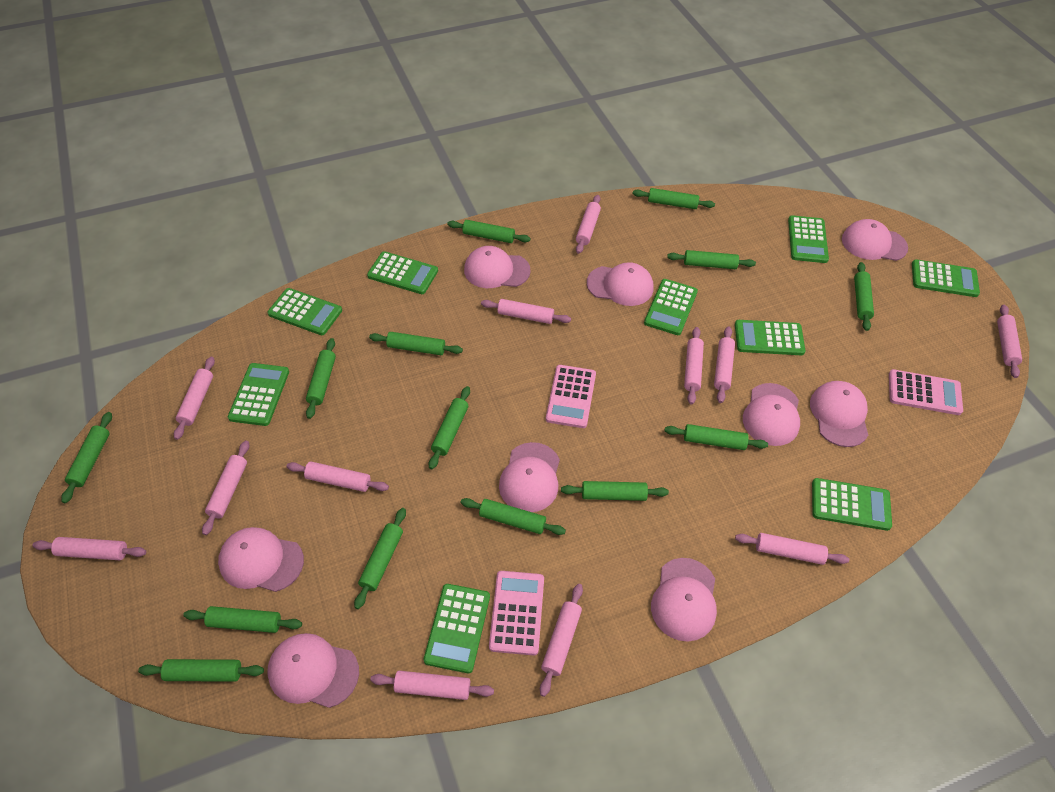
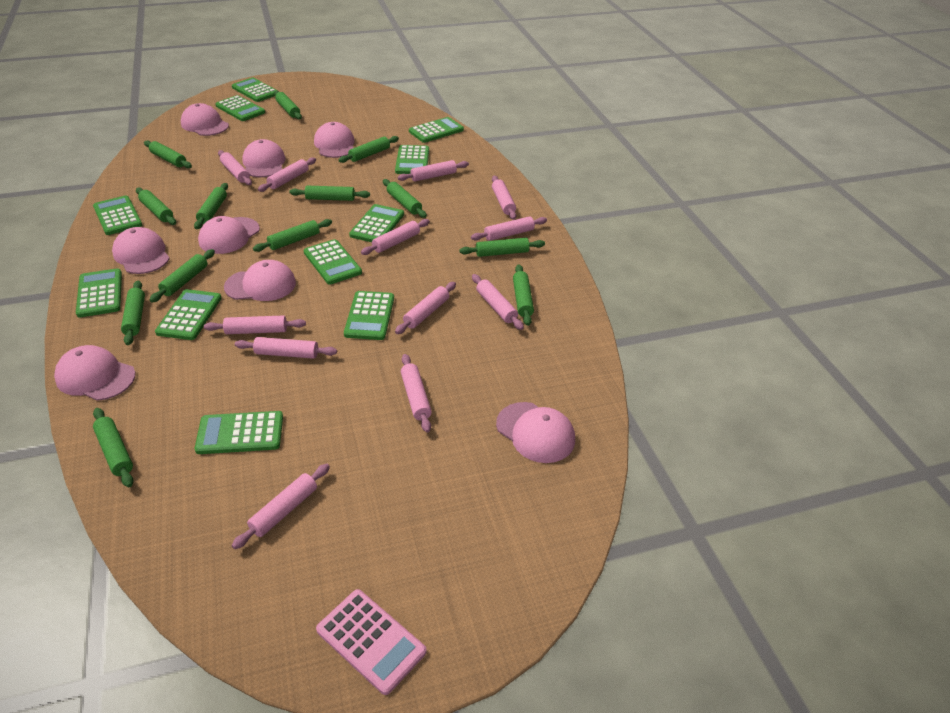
green calculator: 9 -> 11
green rolling pin: 14 -> 13
pink calculator: 3 -> 1
pink cap: 9 -> 8

